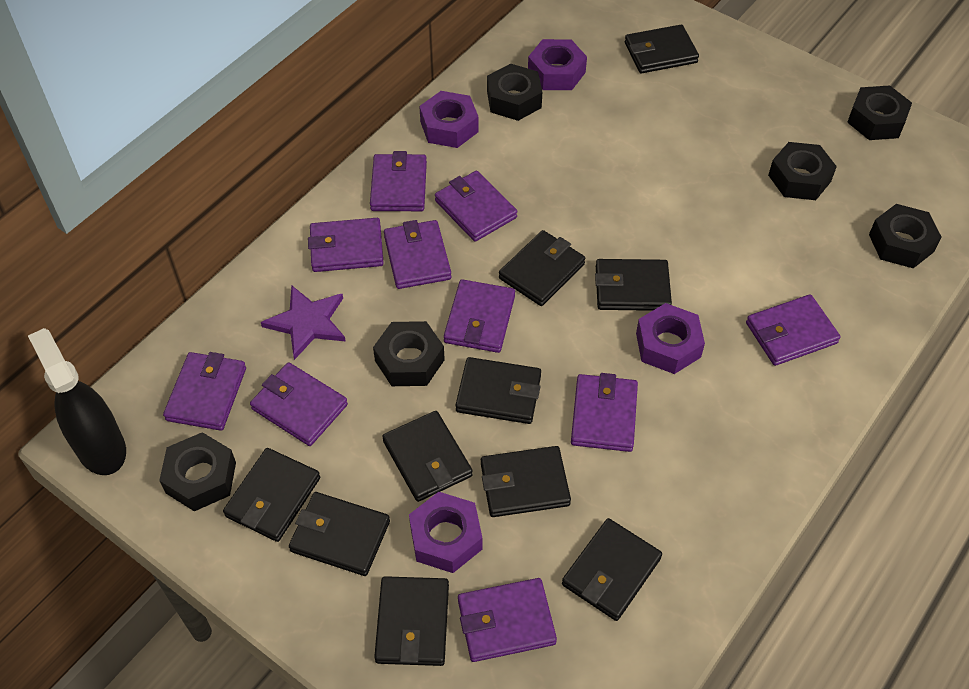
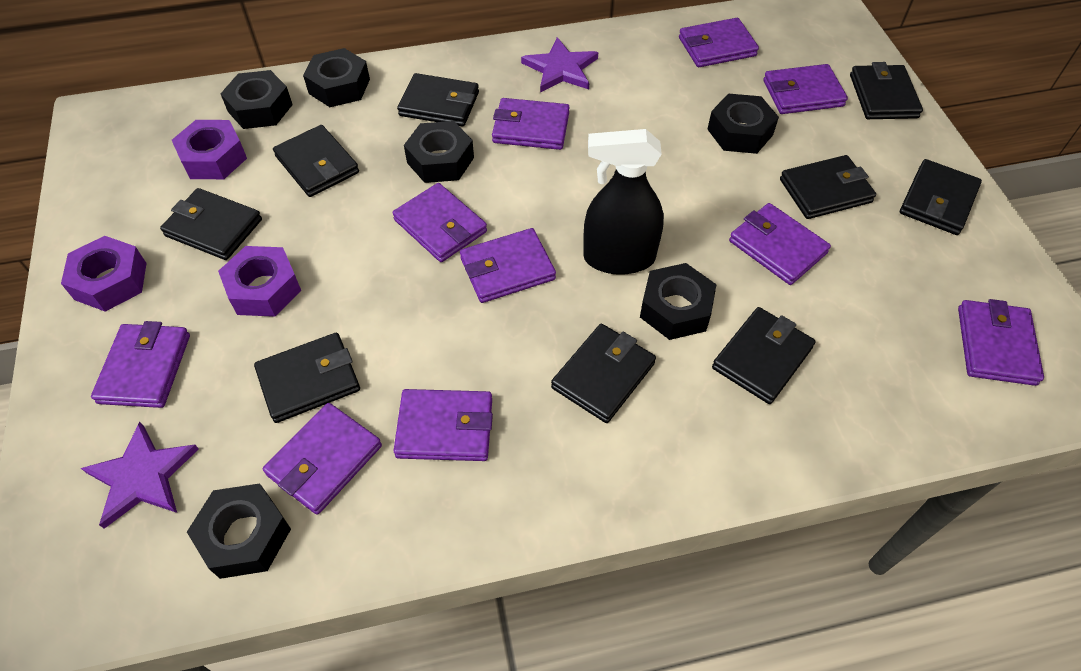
black wallet: 10 -> 9
purple nut: 4 -> 3
purple star: 1 -> 2

